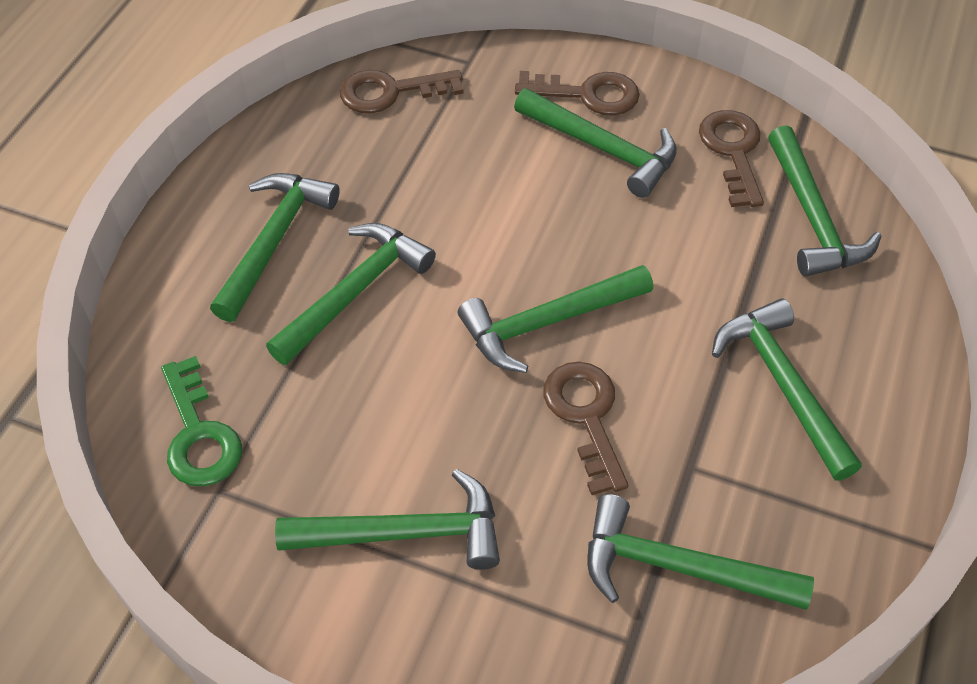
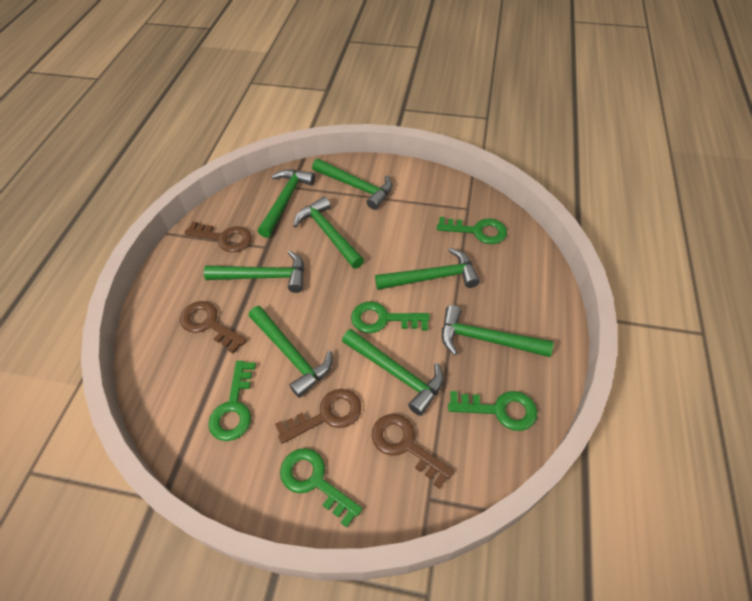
green key: 1 -> 5

